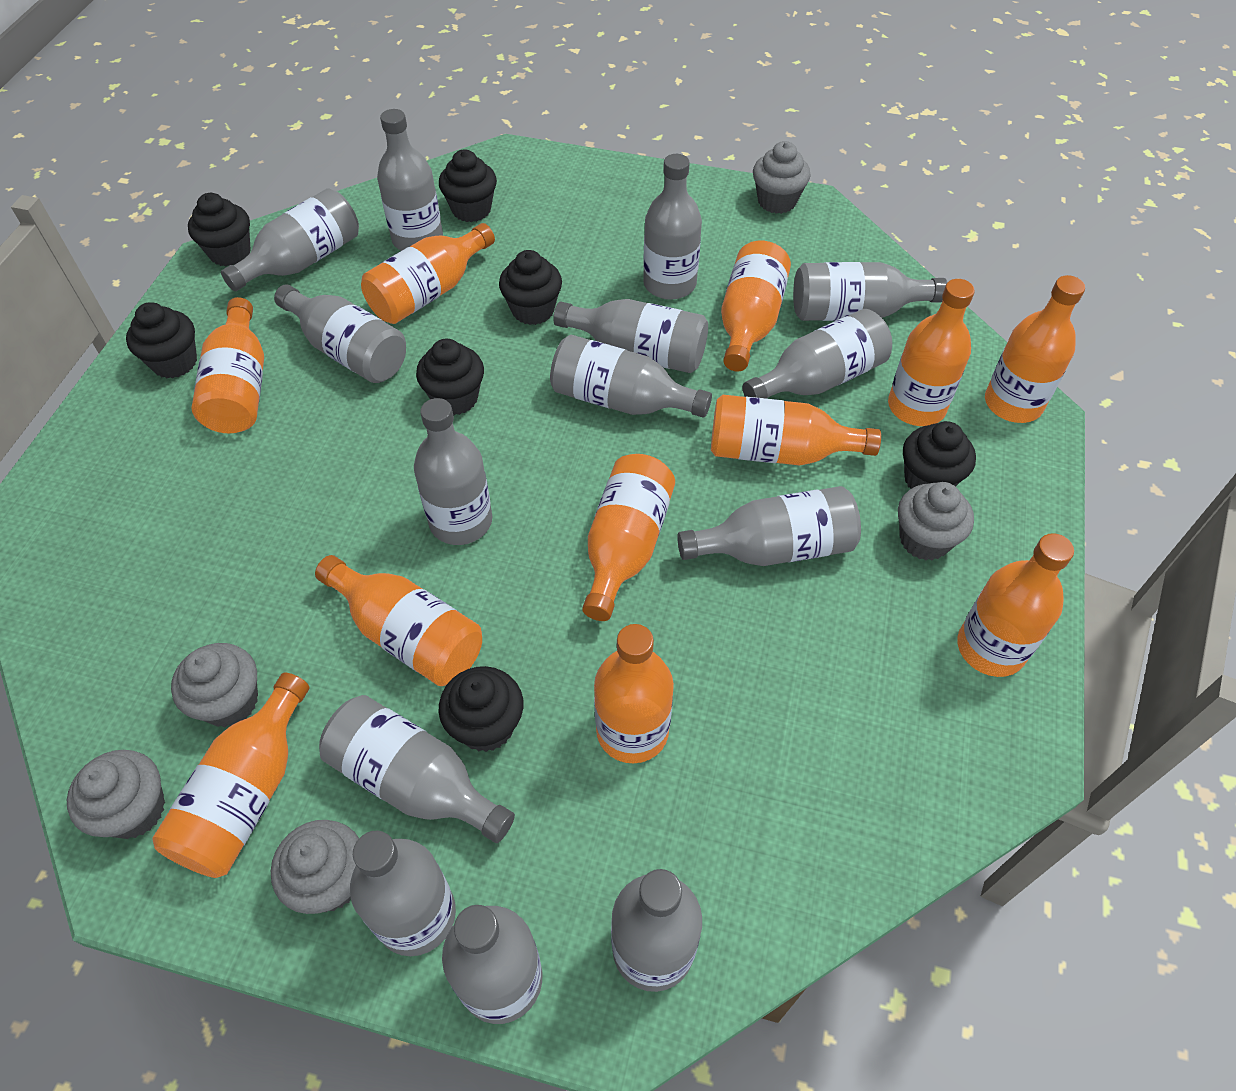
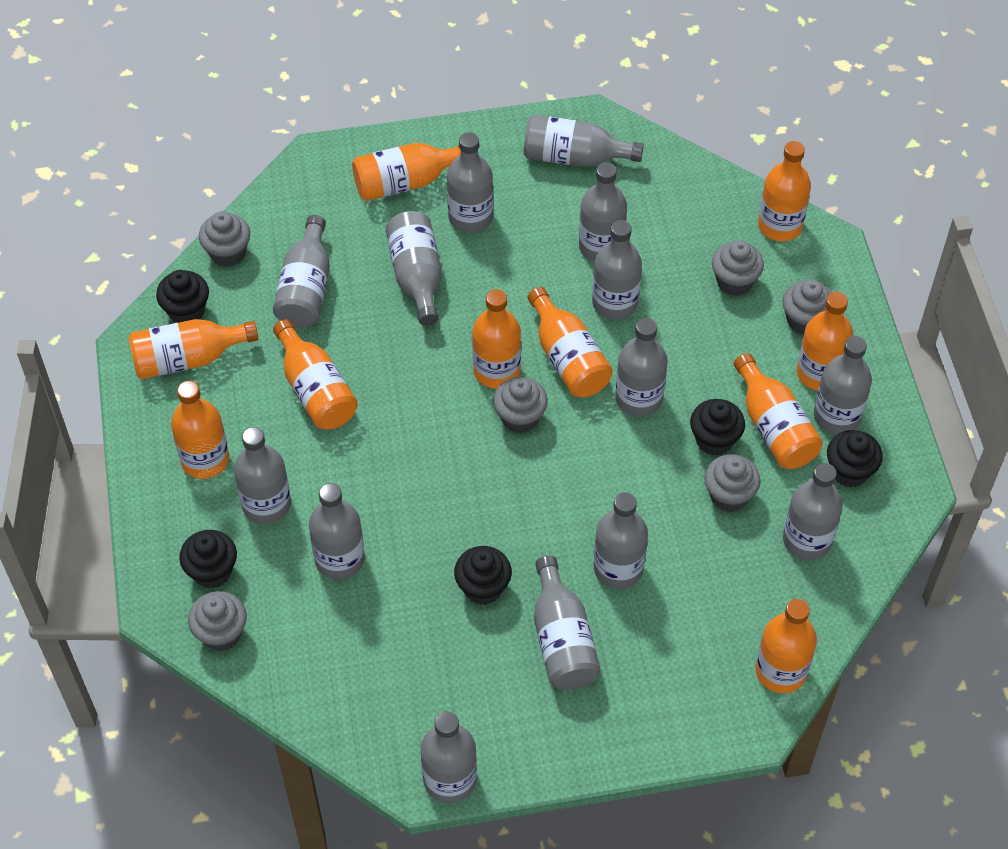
black cupcake: 7 -> 5
grey cupcake: 5 -> 6
orange bottle: 11 -> 10

